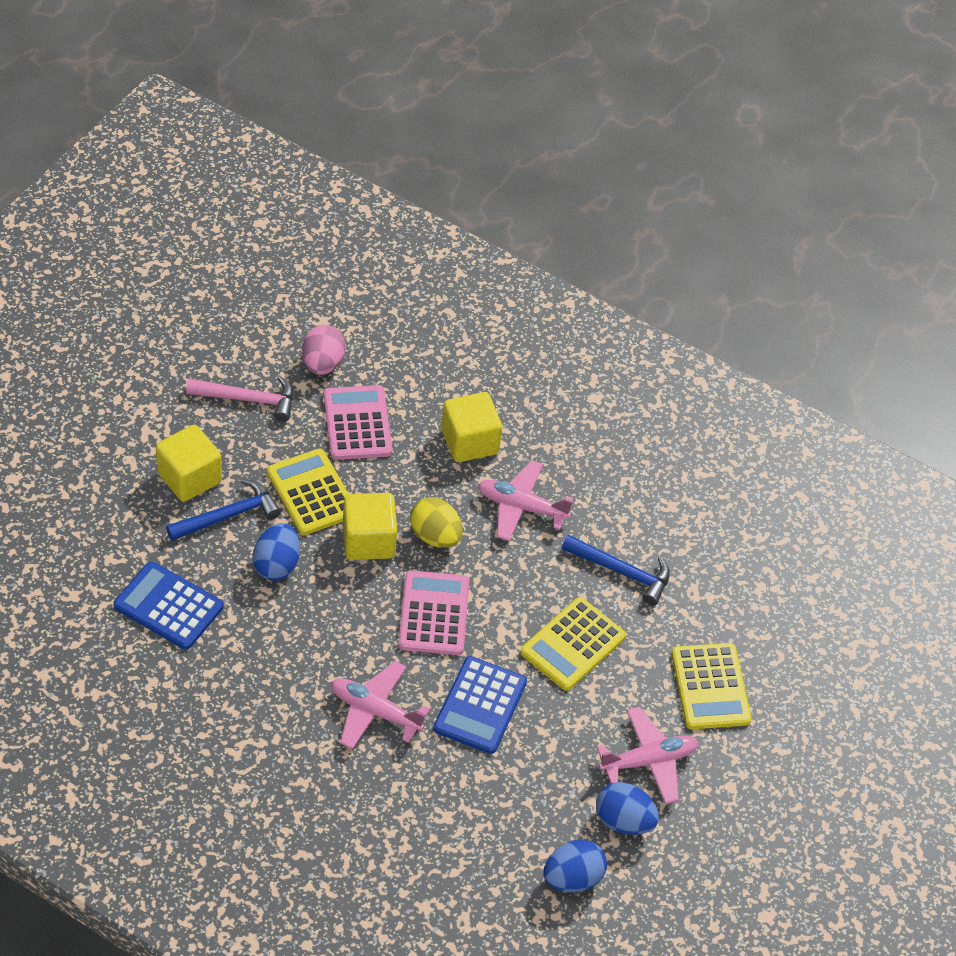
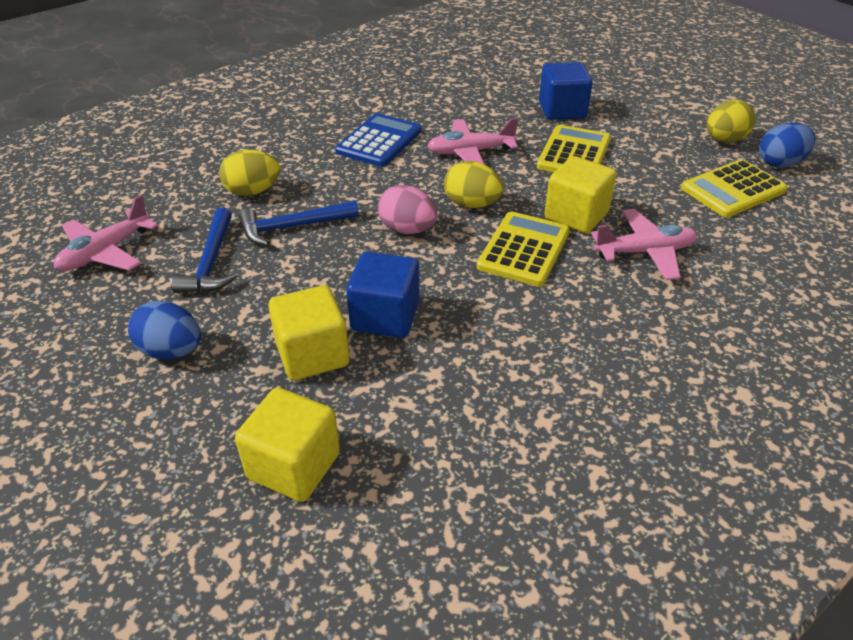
blue calculator: 2 -> 1
blue cube: 0 -> 2
blue egg: 3 -> 2
pink calculator: 2 -> 0
pink hammer: 1 -> 0
yellow egg: 1 -> 3

